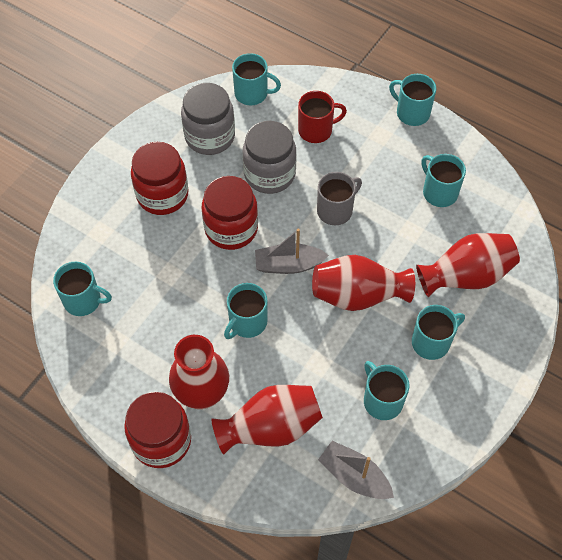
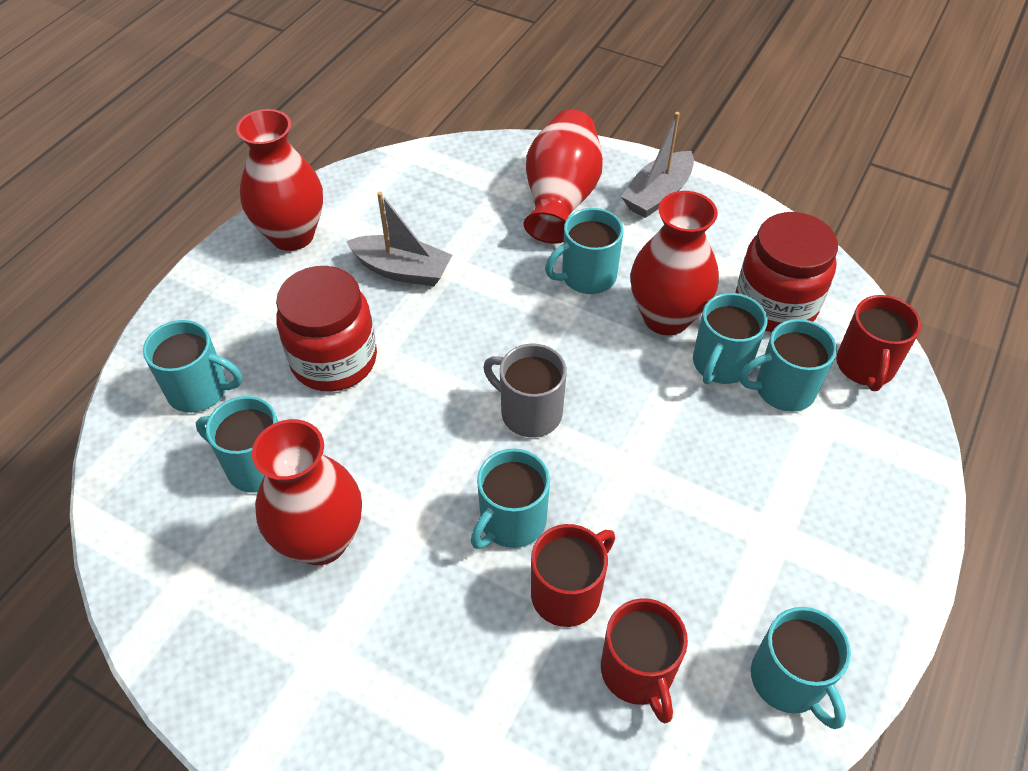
grey jar: 2 -> 0
red jar: 3 -> 2
red mug: 1 -> 3

